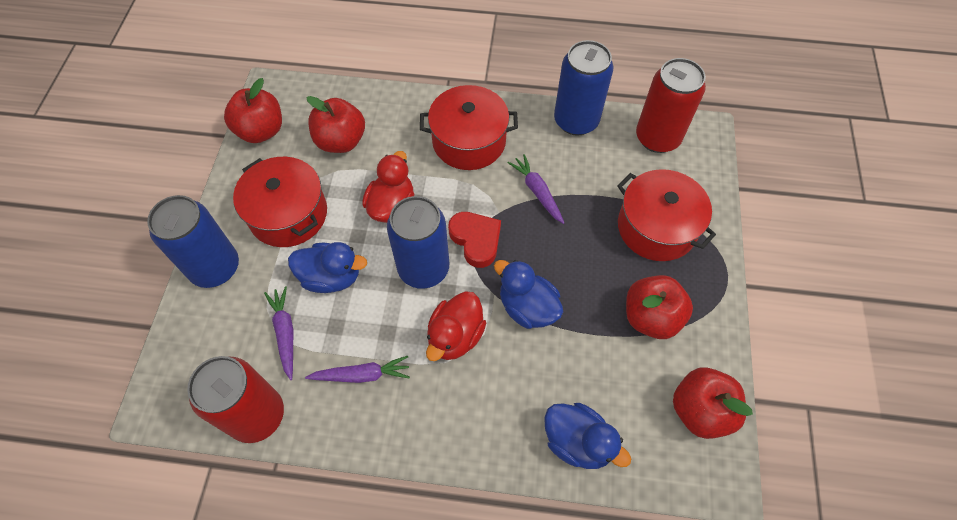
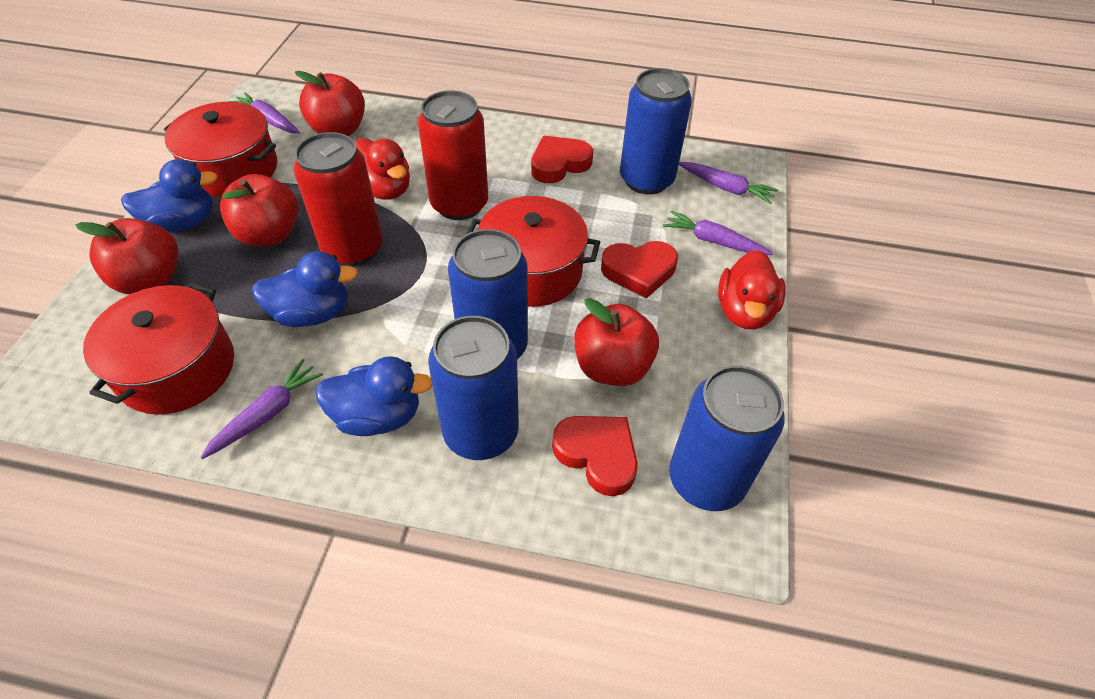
blue can: 3 -> 4
purple carrot: 3 -> 4
red heart: 1 -> 3

